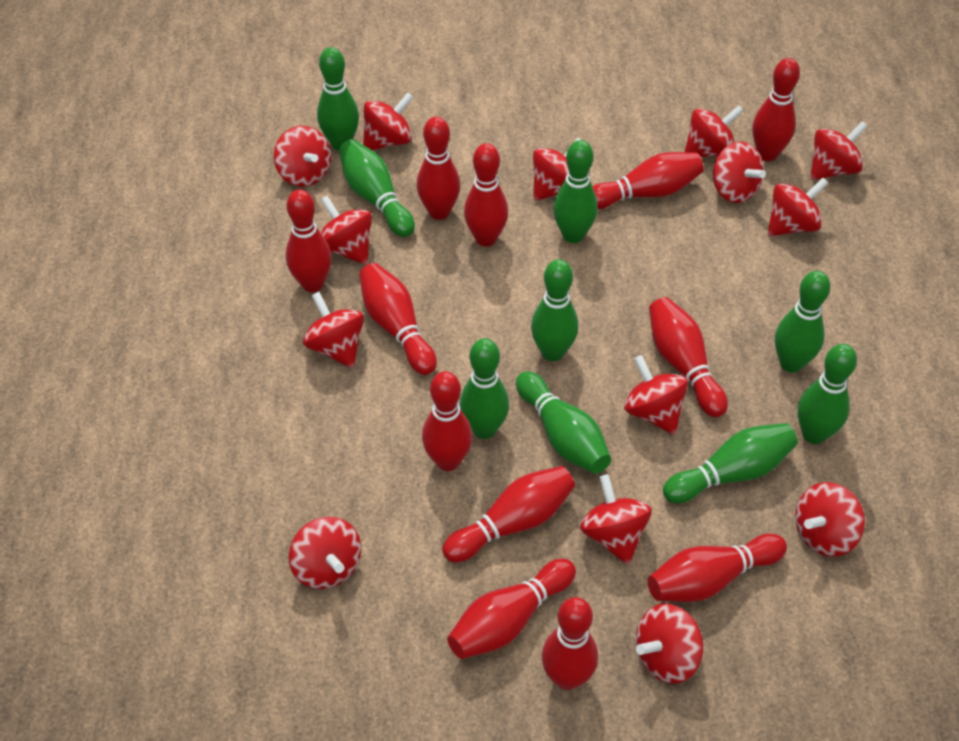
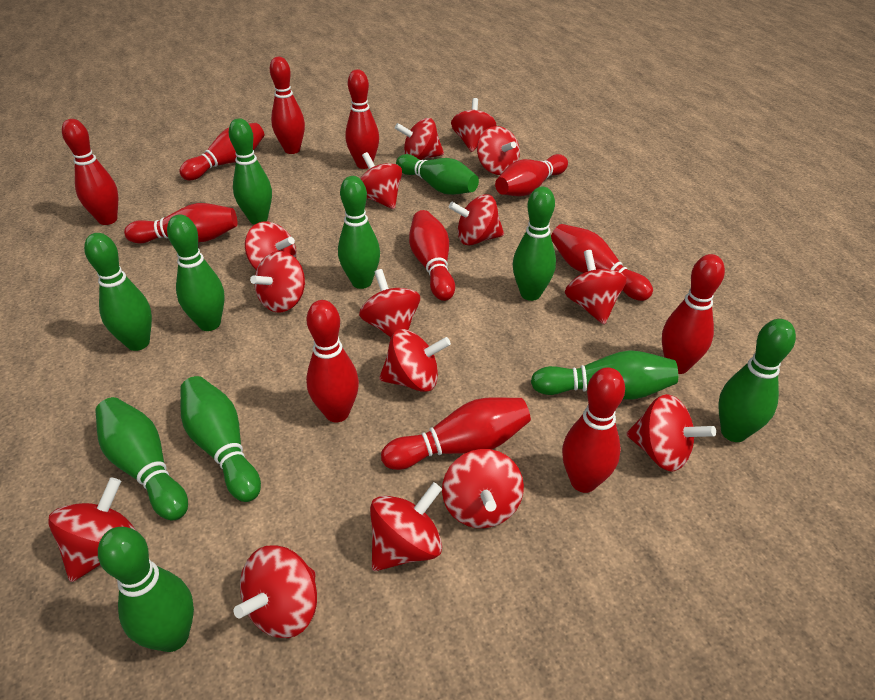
green bowling pin: 9 -> 11
red spinning top: 14 -> 15

